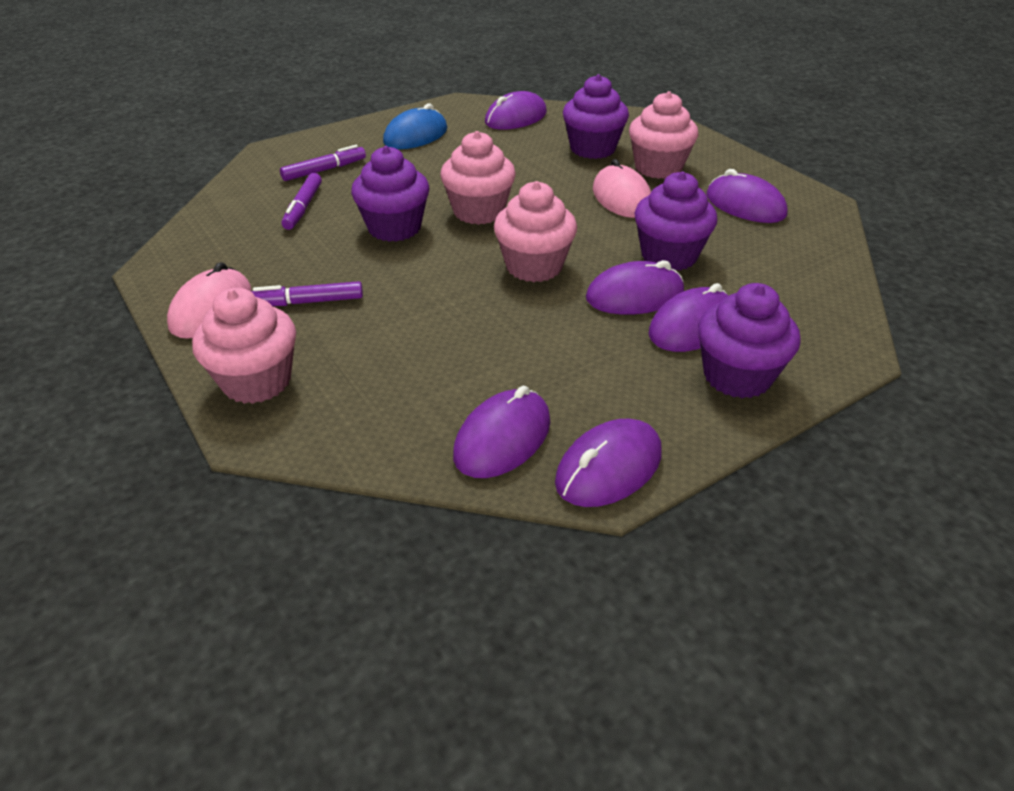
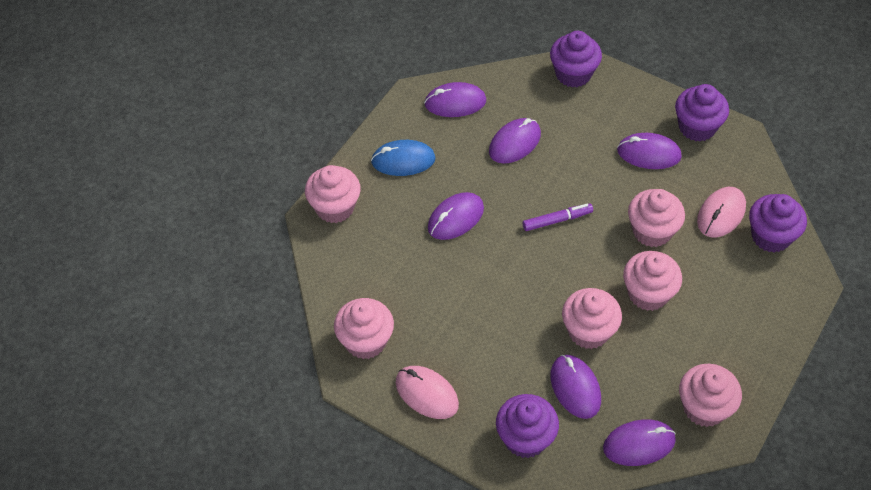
pink cupcake: 4 -> 6
purple marker: 3 -> 1

